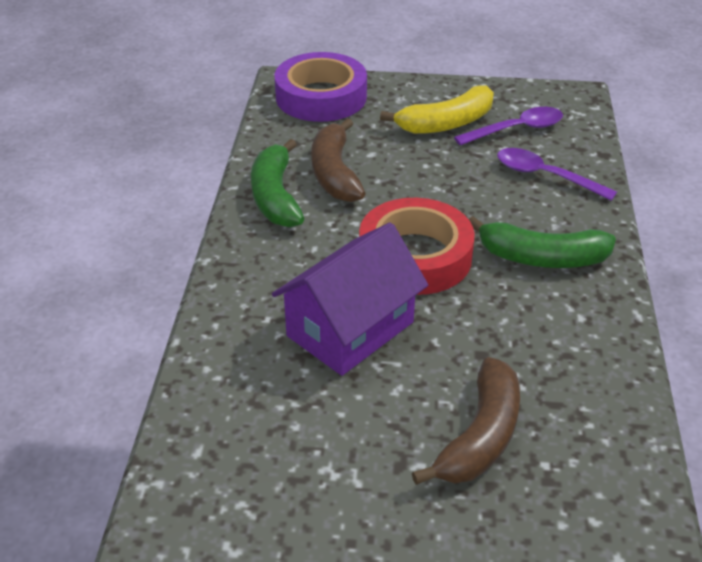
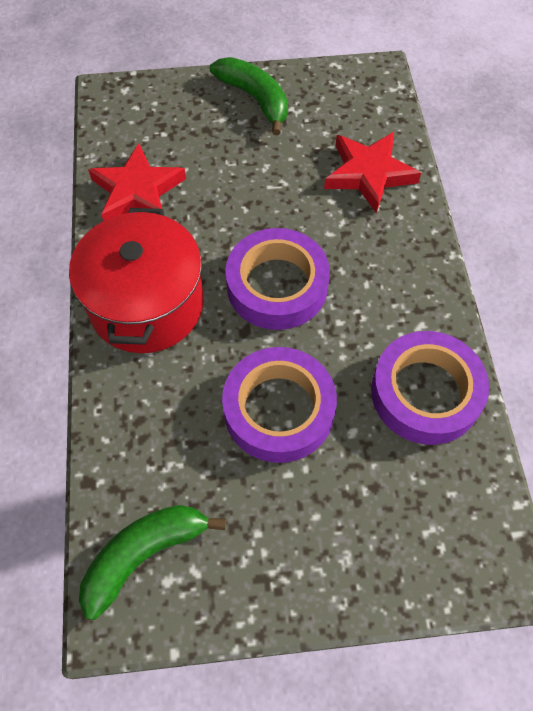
brown banana: 2 -> 0
purple house: 1 -> 0
purple spoon: 2 -> 0
purple tape: 1 -> 3
red pot: 0 -> 1
red star: 0 -> 2
red tape: 1 -> 0
yellow banana: 1 -> 0

